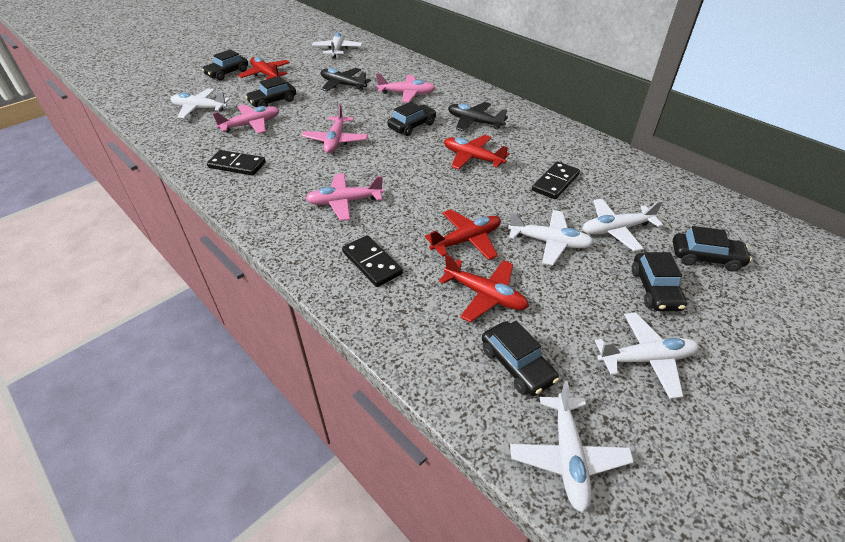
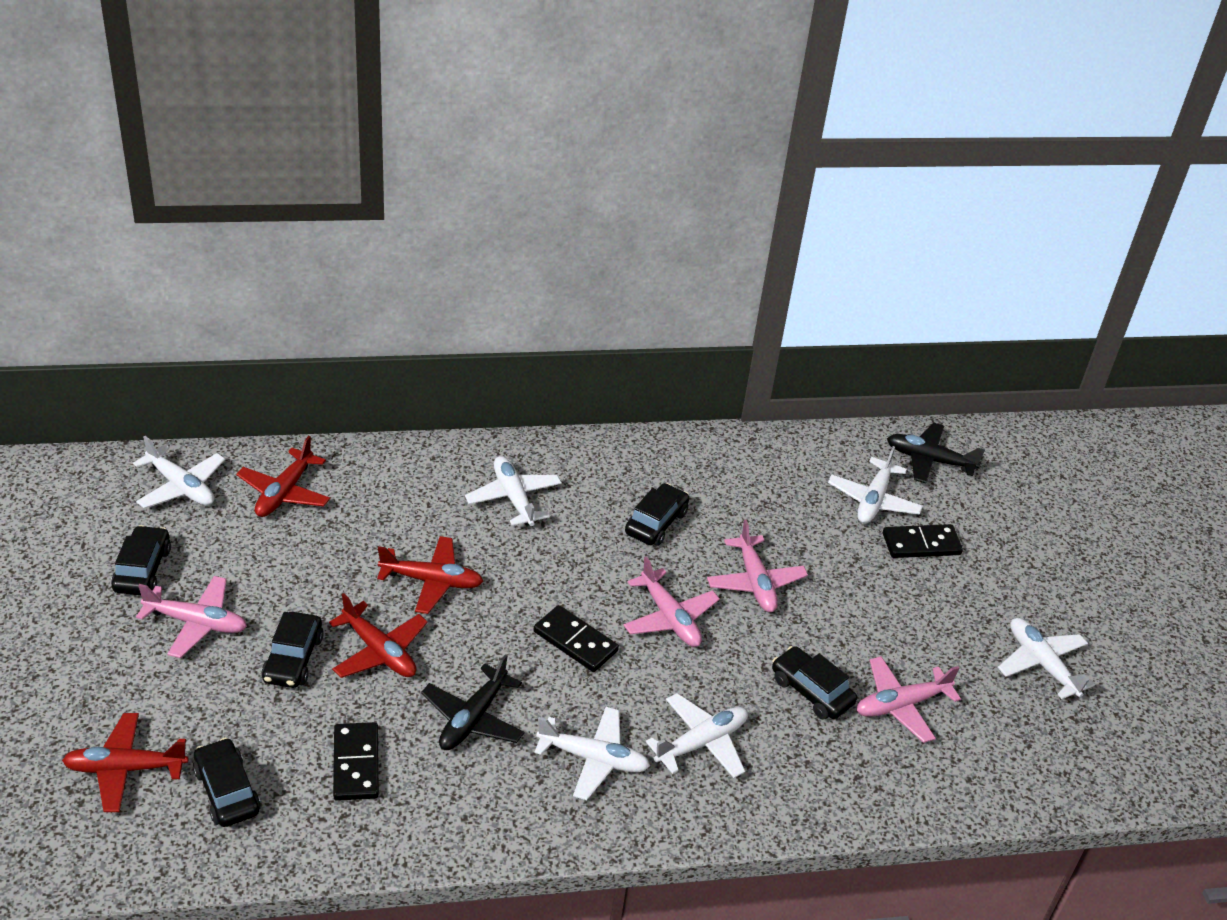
black car: 6 -> 5

